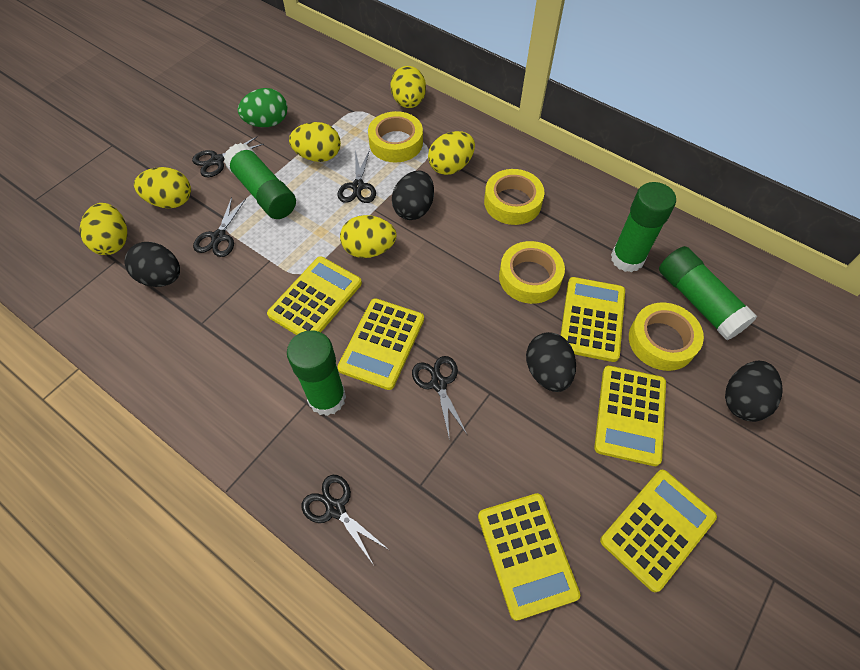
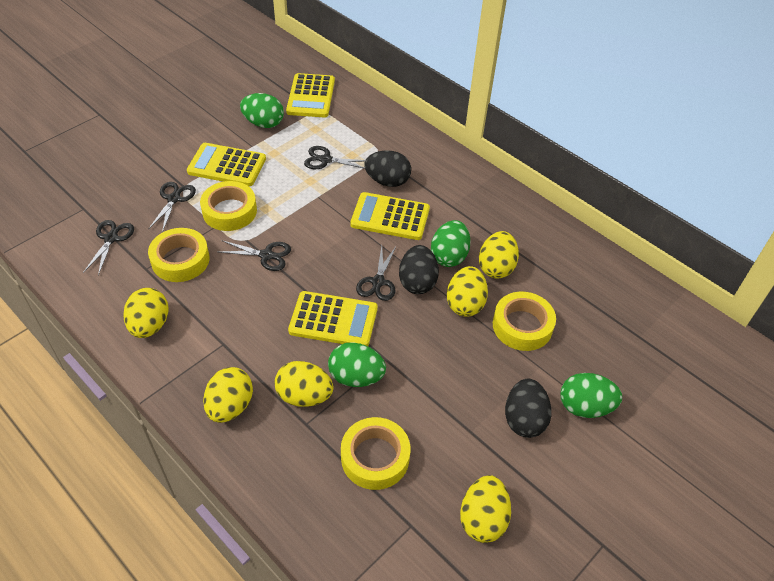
black egg: 4 -> 3
green egg: 1 -> 4
green glue stick: 4 -> 0
yellow calculator: 6 -> 4

